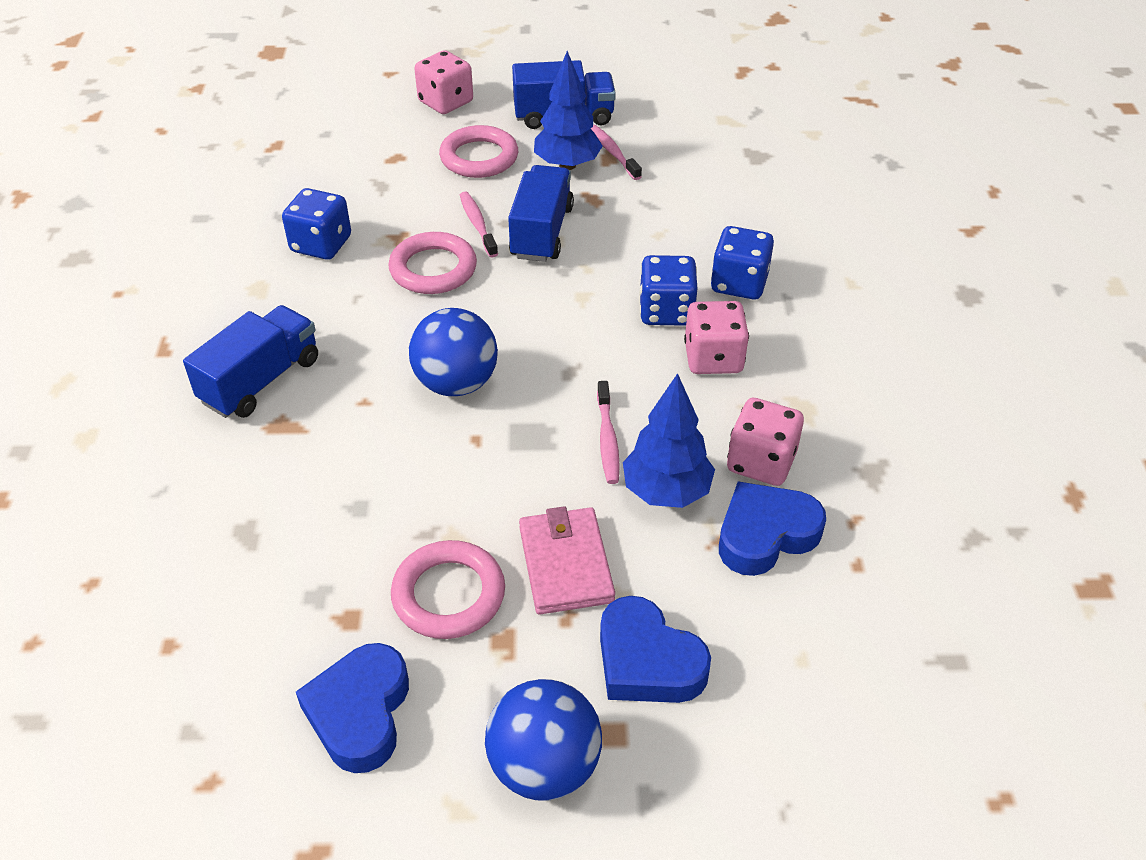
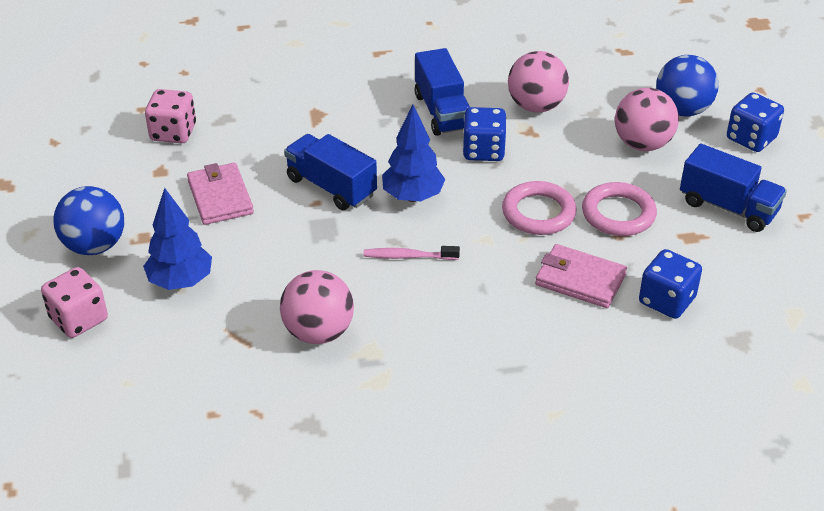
blue heart: 3 -> 0
pink ball: 0 -> 3
pink dice: 3 -> 2
pink ring: 3 -> 2
pink toothbrush: 3 -> 1
pink wallet: 1 -> 2

